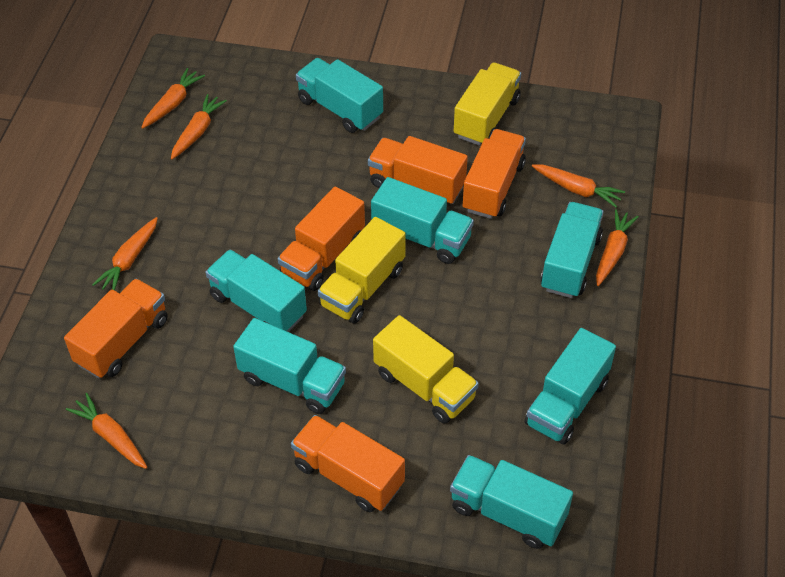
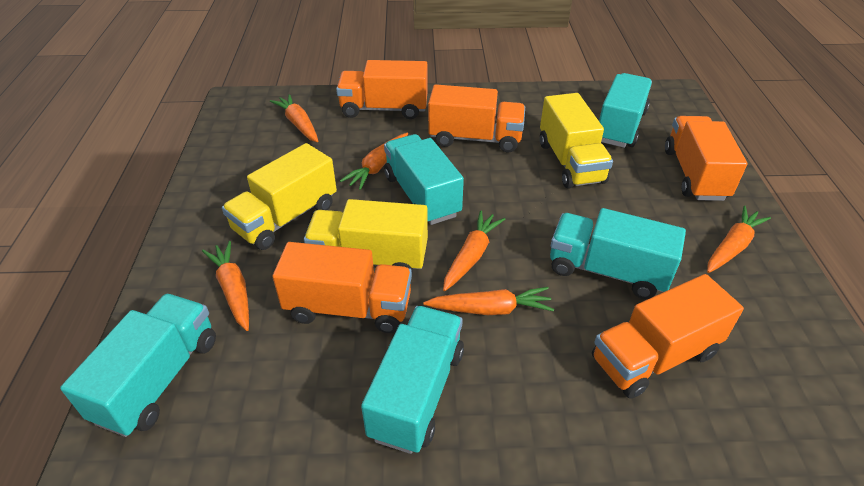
turquoise truck: 7 -> 5

